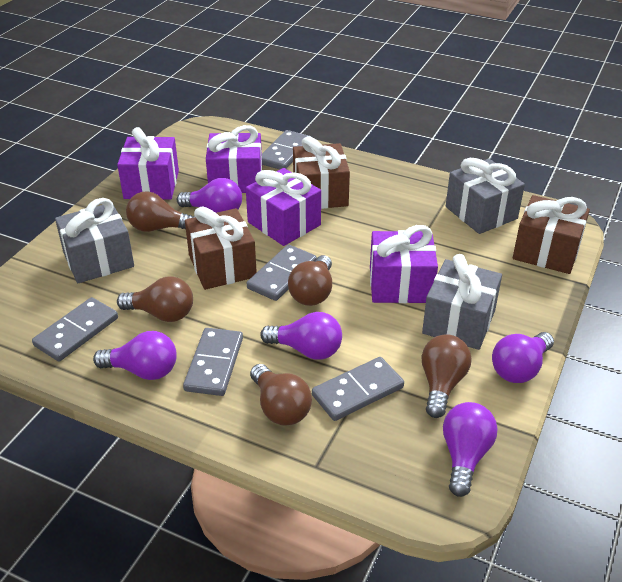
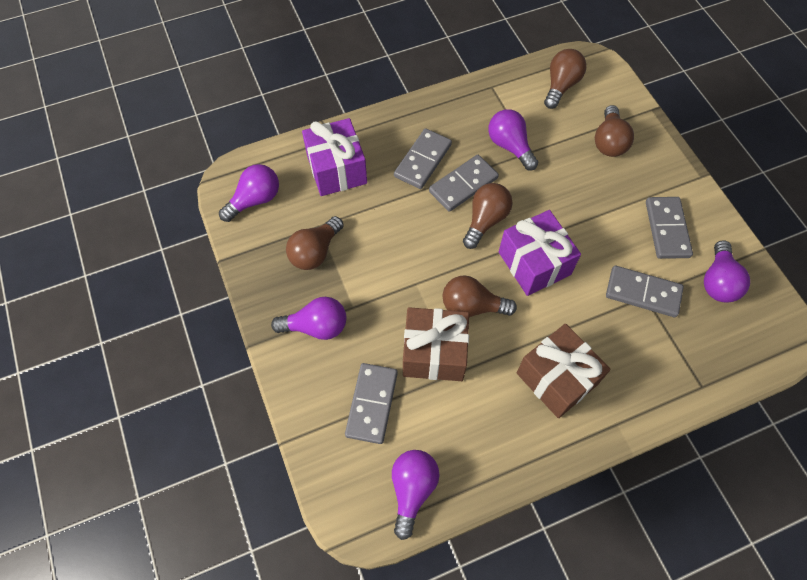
brown gift: 3 -> 2
grey gift: 3 -> 0
purple gift: 4 -> 2

